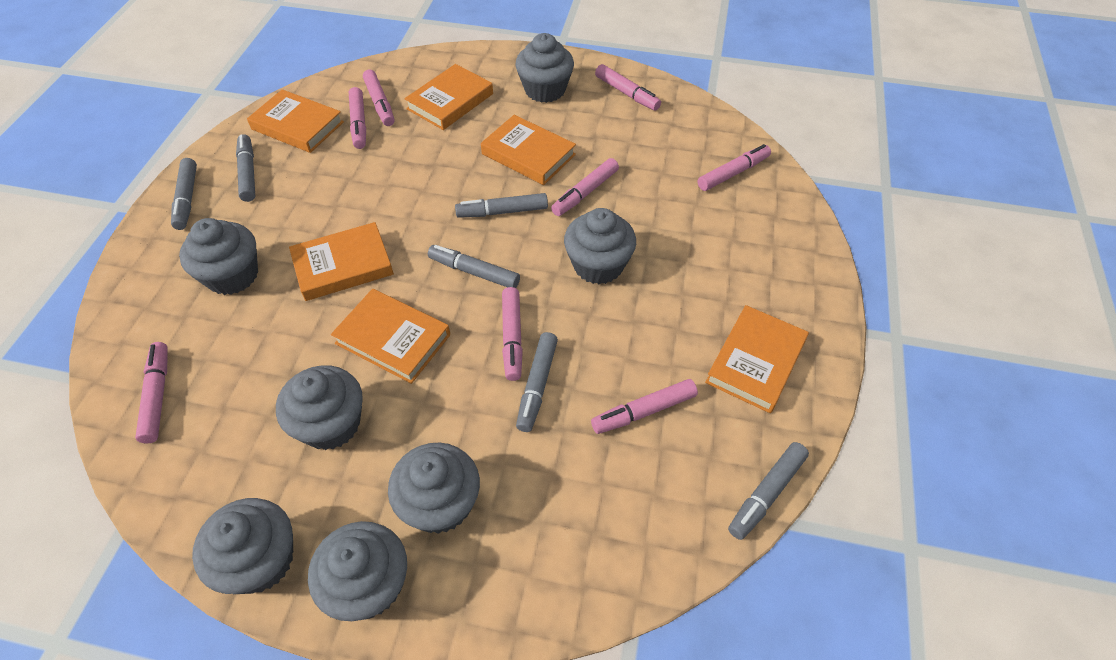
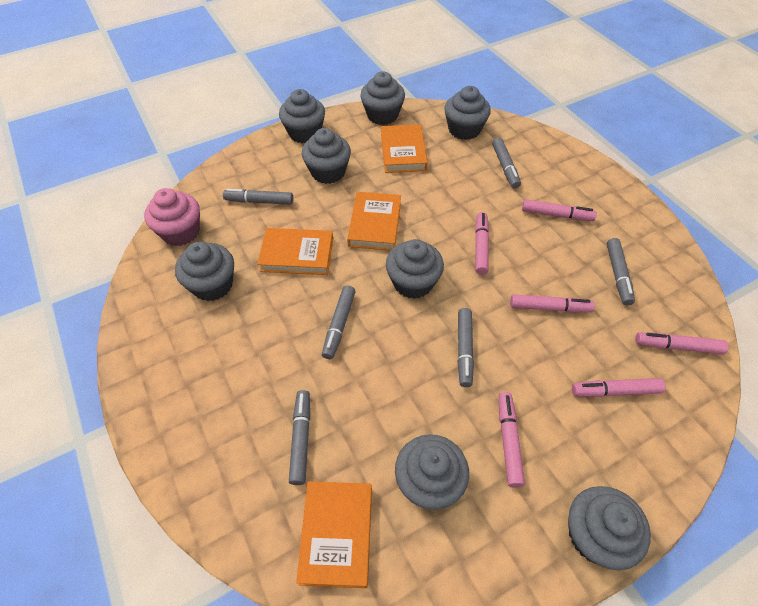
grey cupcake: 7 -> 8
orange book: 6 -> 4
pink cupcake: 0 -> 1
pink marker: 8 -> 6

